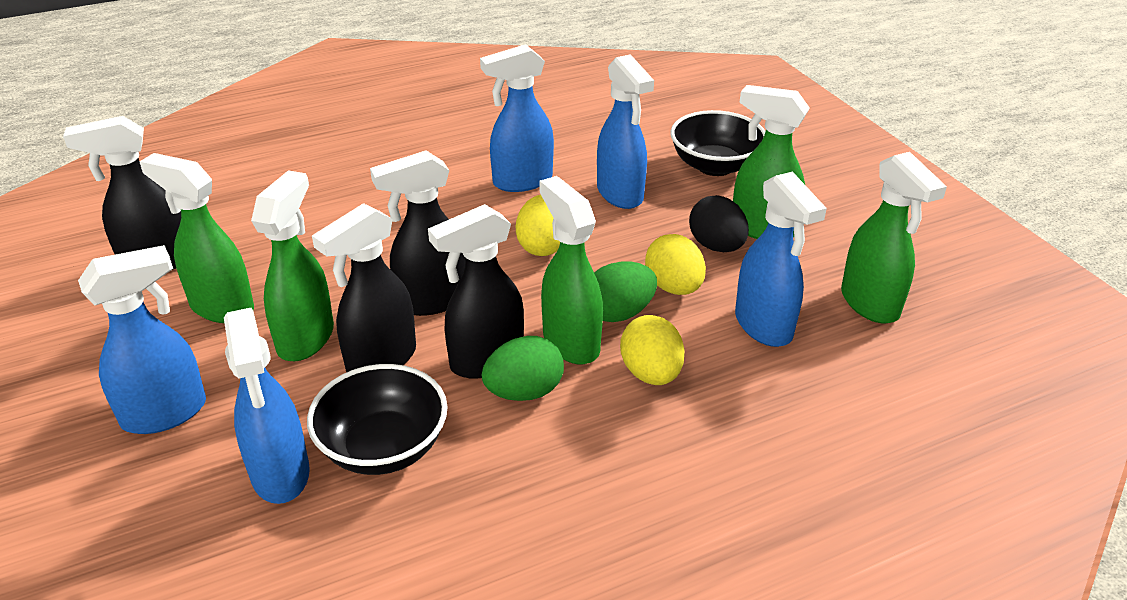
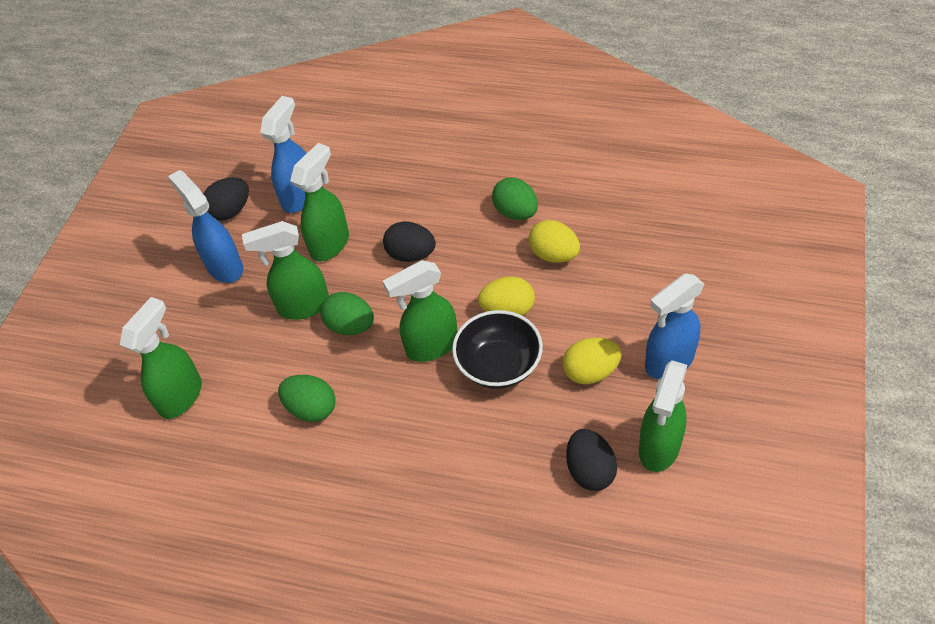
black bowl: 2 -> 1
black egg: 1 -> 3
black spray bottle: 4 -> 0
blue spray bottle: 5 -> 3
green egg: 2 -> 3

